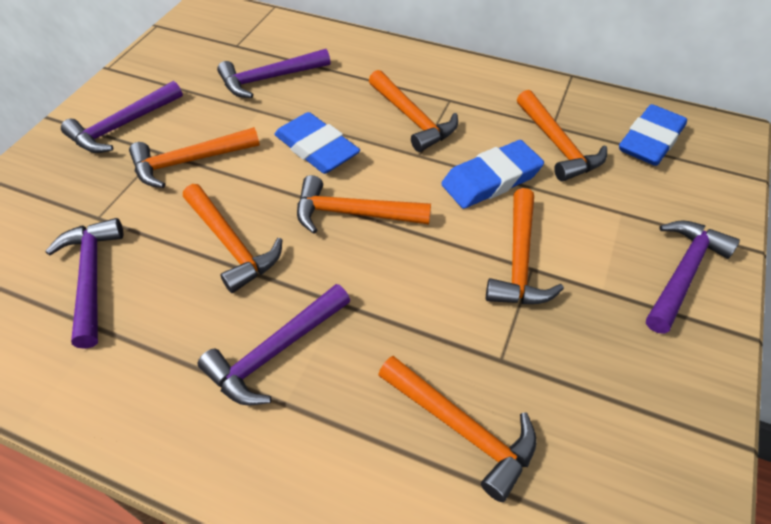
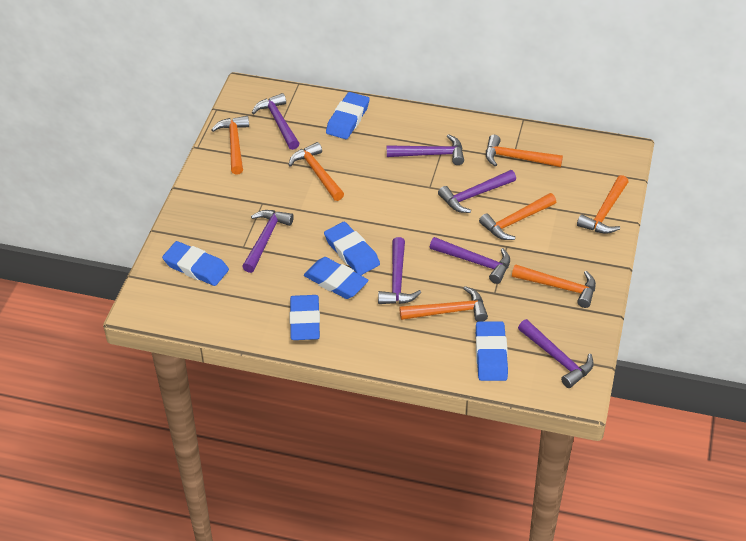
blue eraser: 3 -> 6
purple hammer: 5 -> 7

